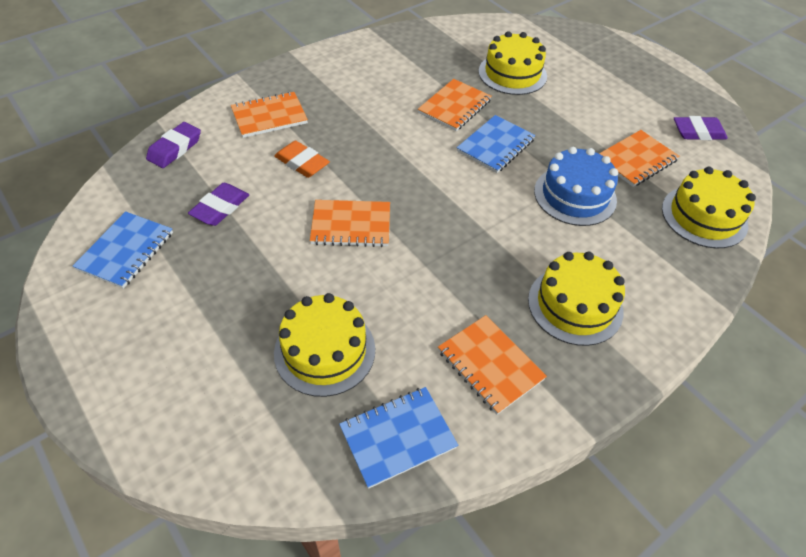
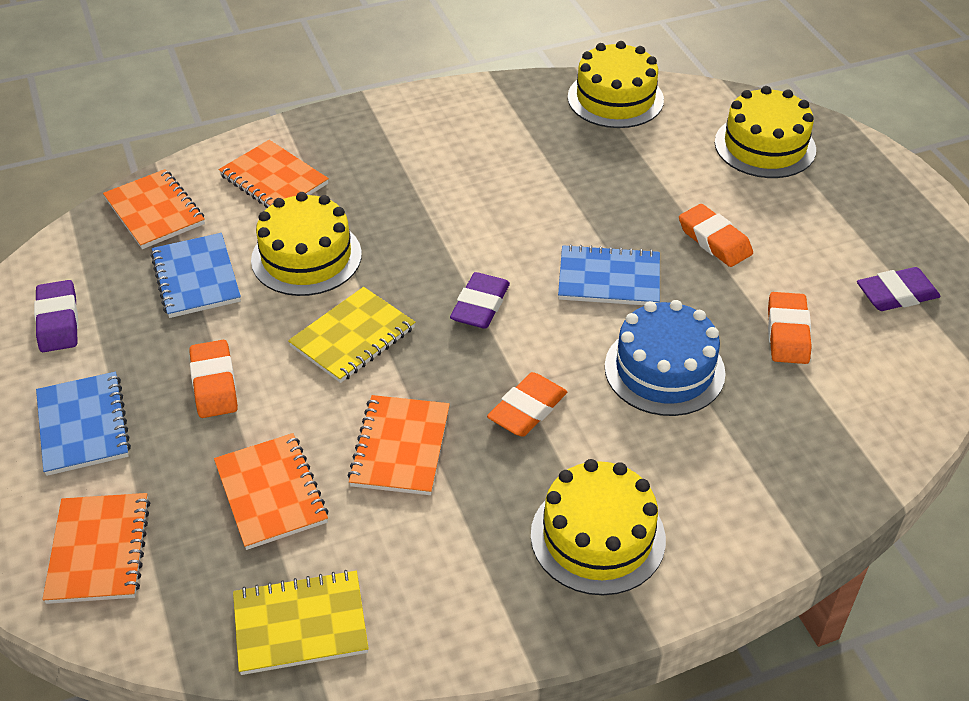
orange eraser: 1 -> 4
yellow notebook: 0 -> 2

